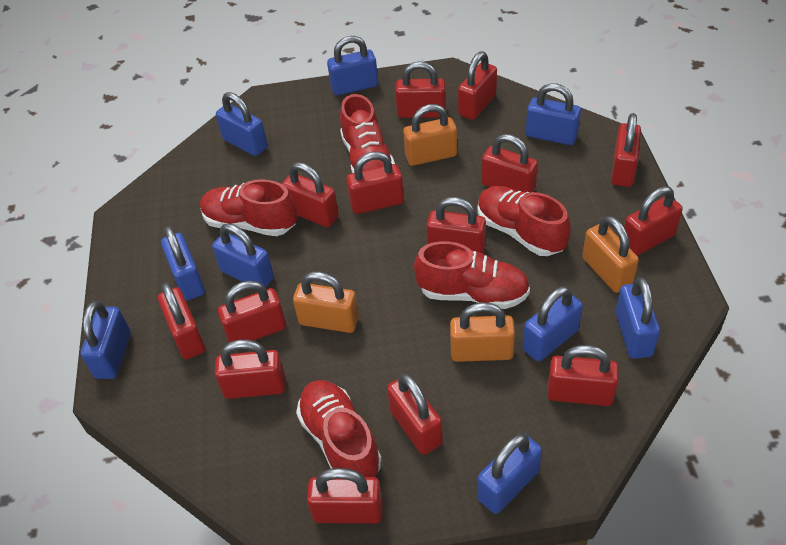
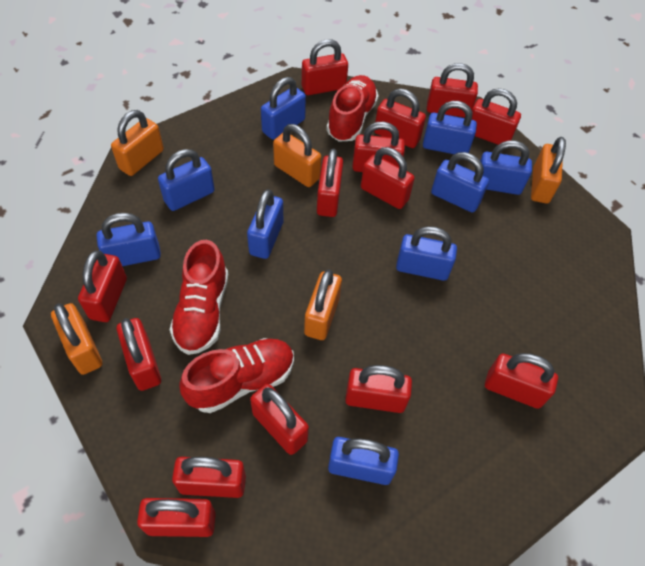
orange padlock: 4 -> 5
red shoe: 5 -> 3

